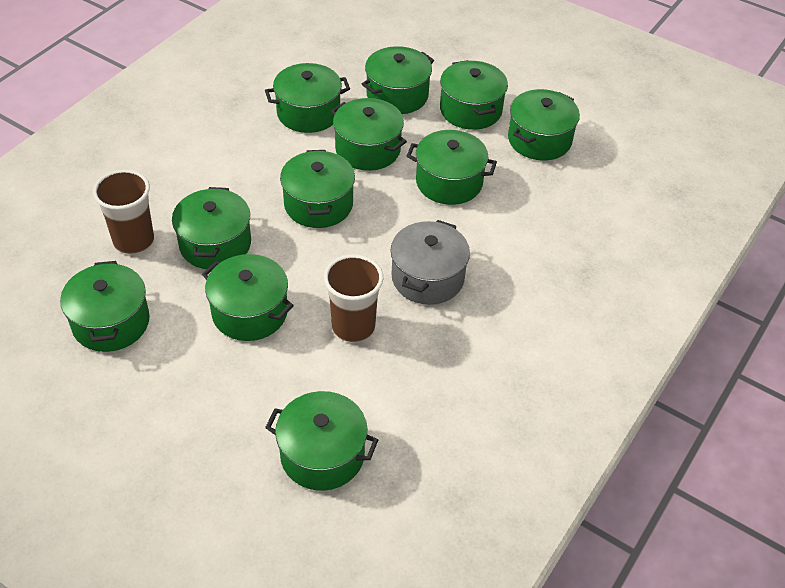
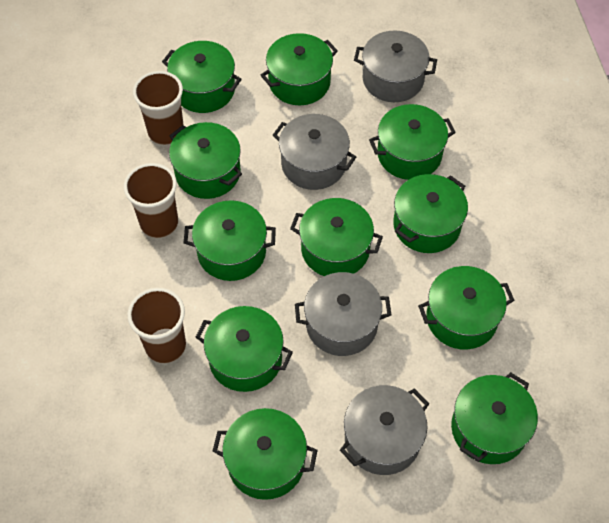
brown cup: 2 -> 3
grey pot: 1 -> 4

